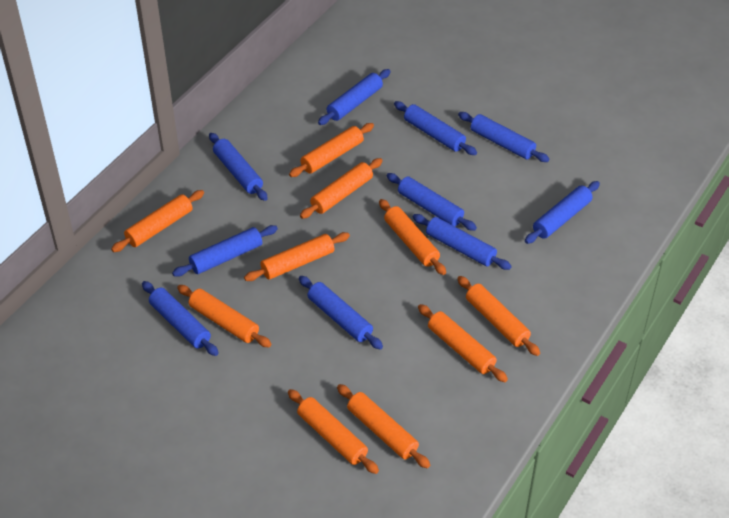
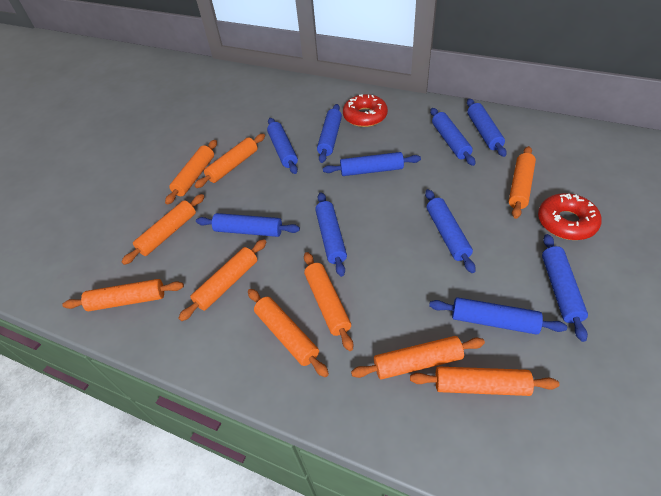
red donut: 0 -> 2

